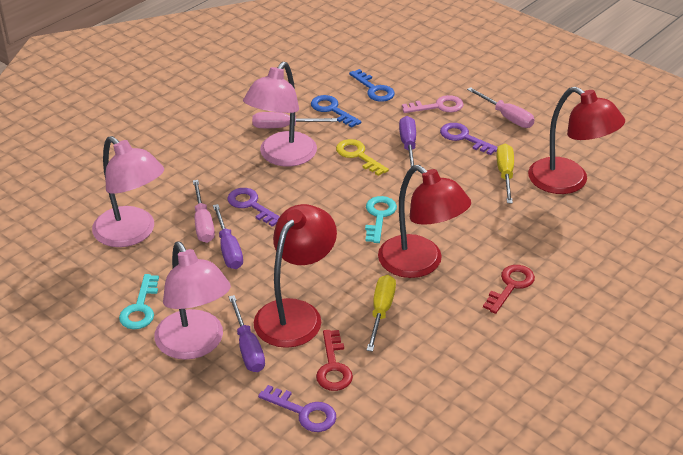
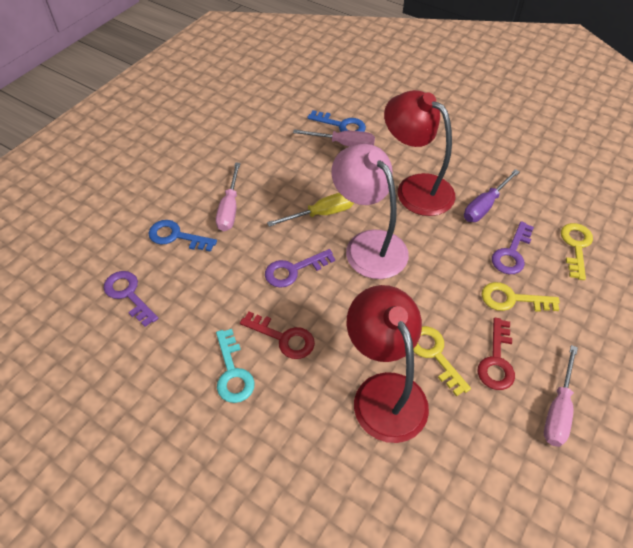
pink key: 1 -> 0
pink lamp: 3 -> 1
purple screwdriver: 3 -> 1
red lamp: 3 -> 2
turquoise key: 2 -> 1
yellow key: 1 -> 3
yellow screwdriver: 2 -> 1

